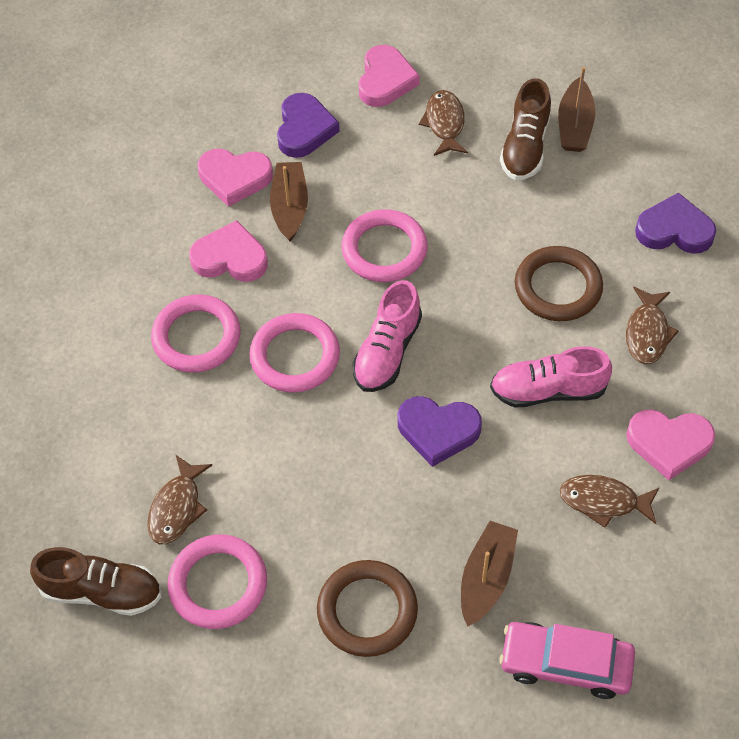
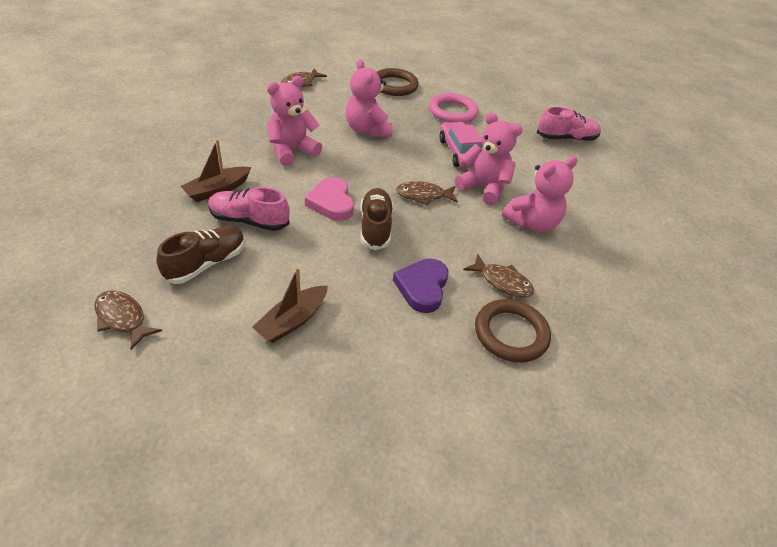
brown boat: 3 -> 2
pink heart: 4 -> 1
pink ring: 4 -> 1
pink teddy bear: 0 -> 4
purple heart: 3 -> 1

